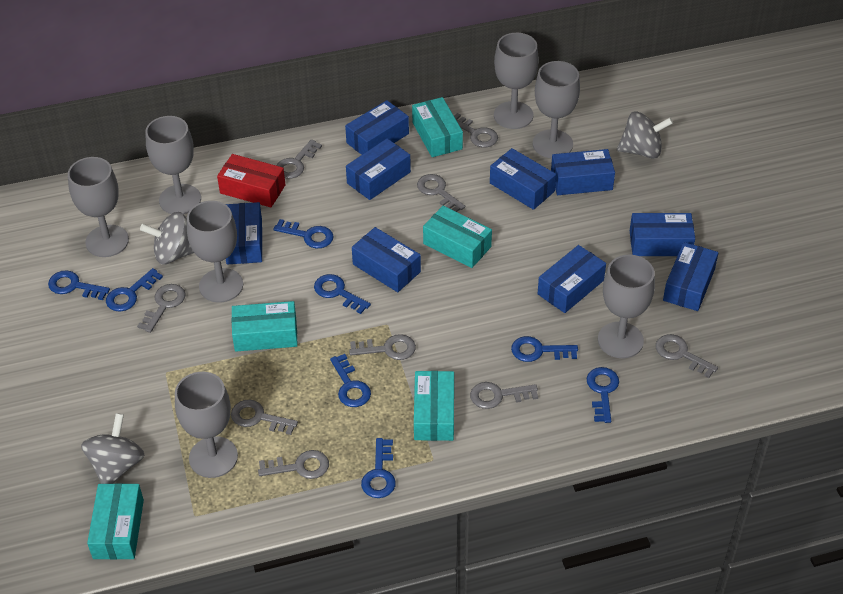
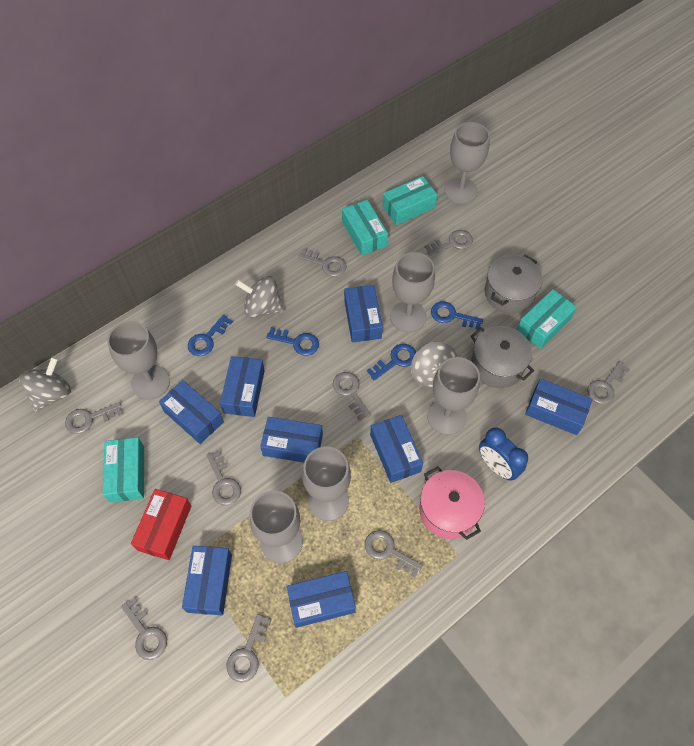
blue box: 9 -> 8
blue clock: 0 -> 1
blue key: 8 -> 4
grey goblet: 7 -> 6
grey pot: 0 -> 2
pink pot: 0 -> 1
turquoise box: 5 -> 4

